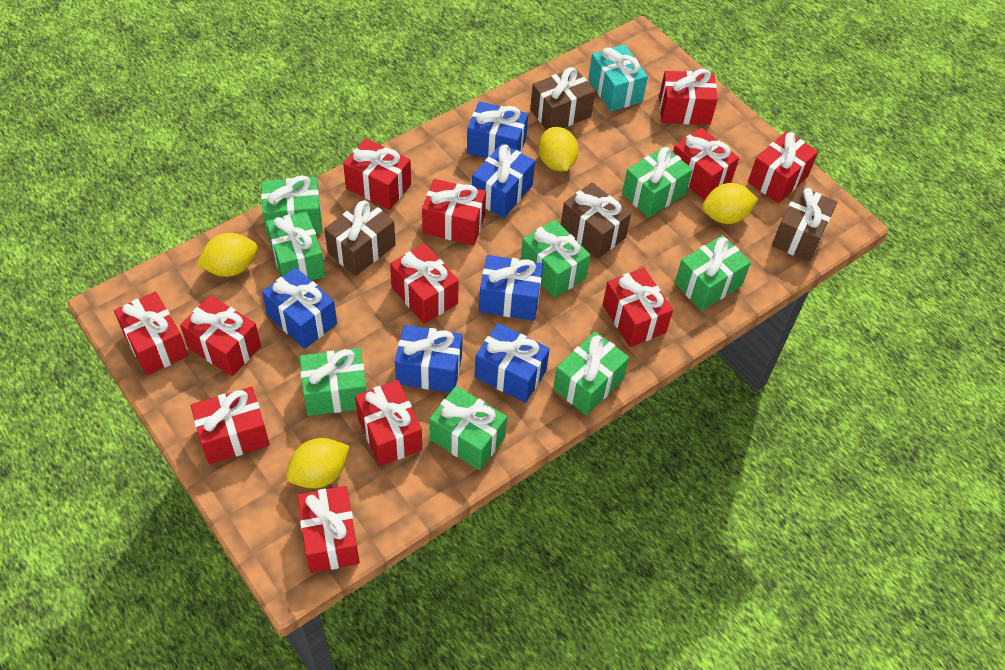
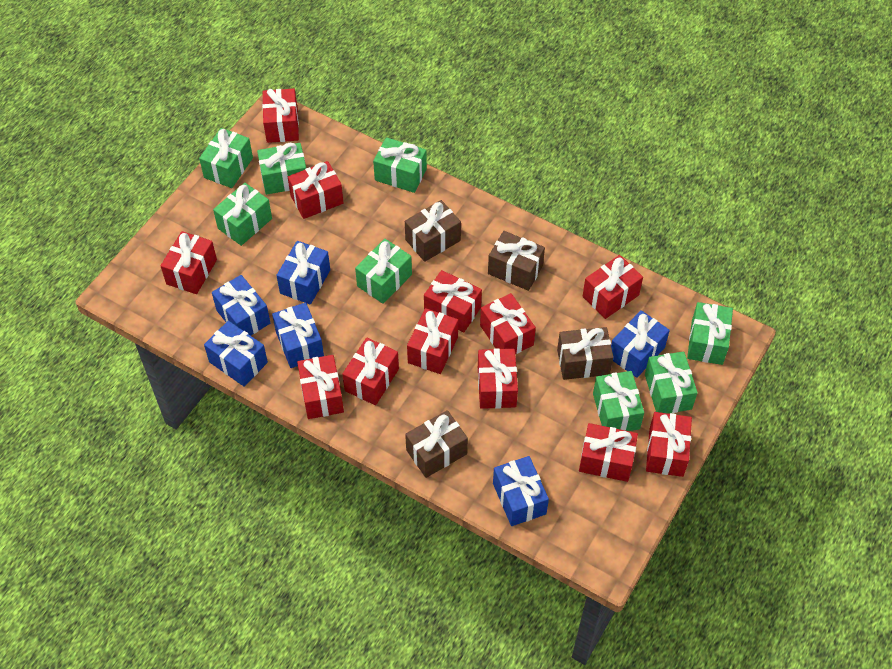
turquoise gift: 1 -> 0
yellow lemon: 4 -> 0

